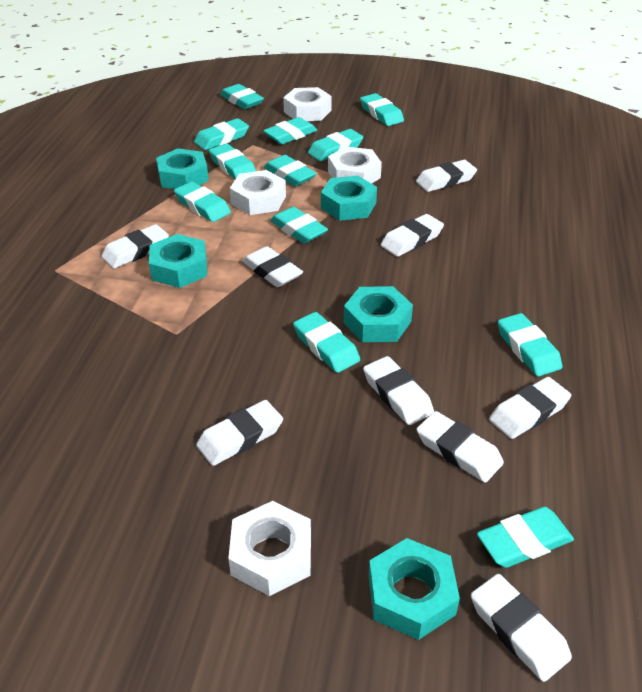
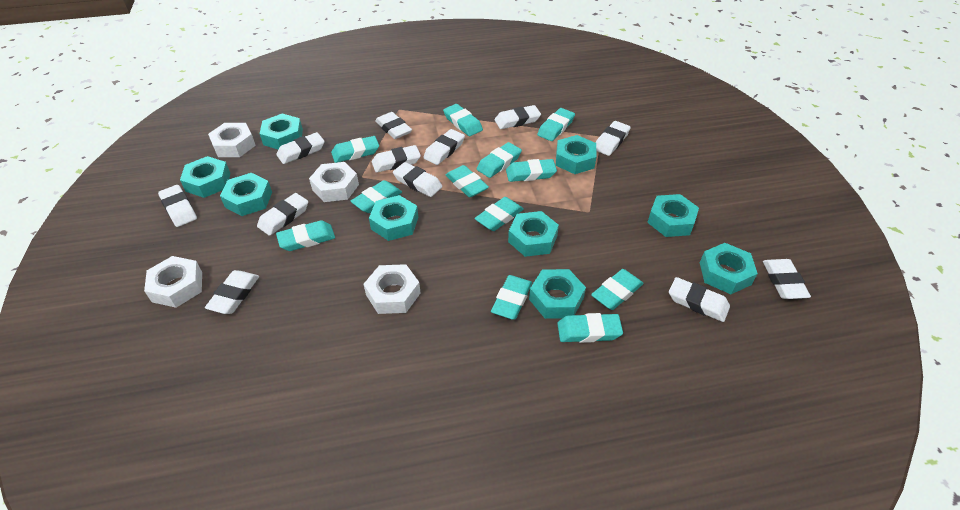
turquoise nut: 5 -> 9
white eraser: 9 -> 12

